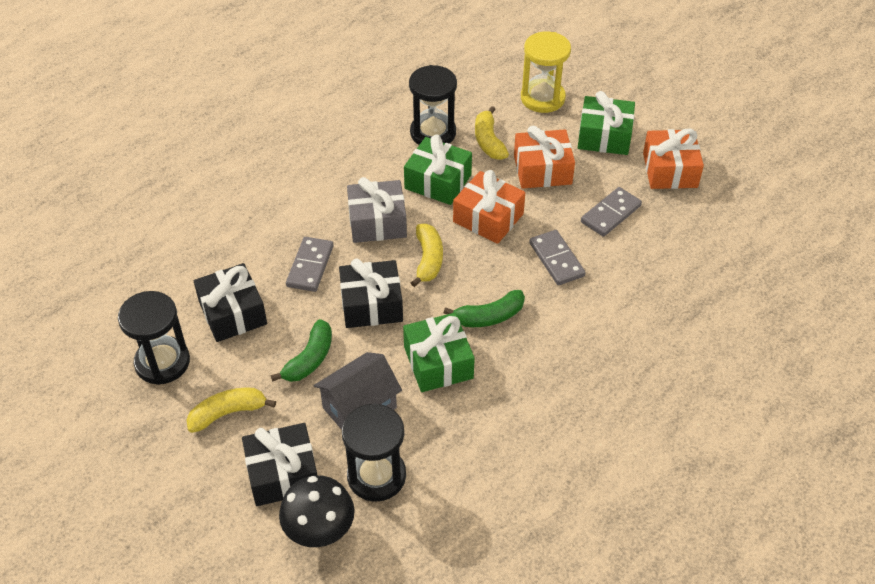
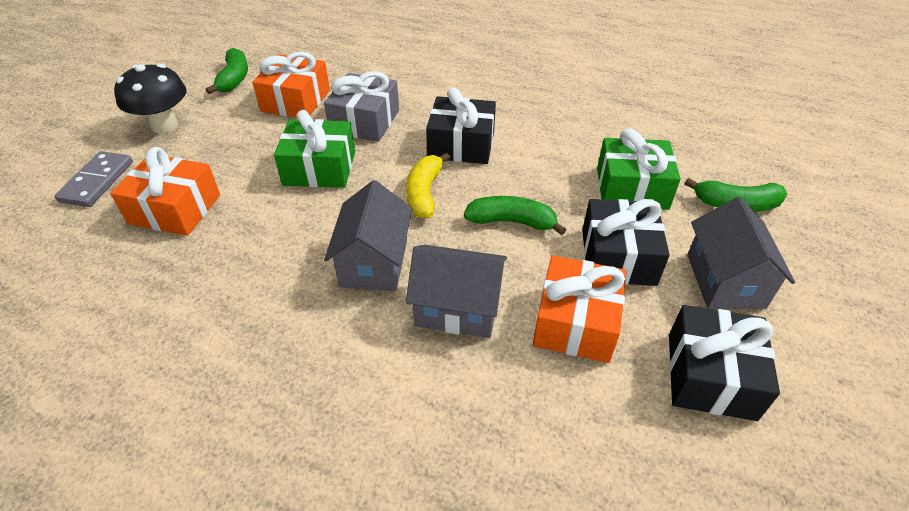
black hourglass: 3 -> 0
green banana: 2 -> 3
green gift: 3 -> 2
grey domino: 3 -> 1
grey house: 1 -> 3
yellow banana: 3 -> 1
yellow hourglass: 1 -> 0

